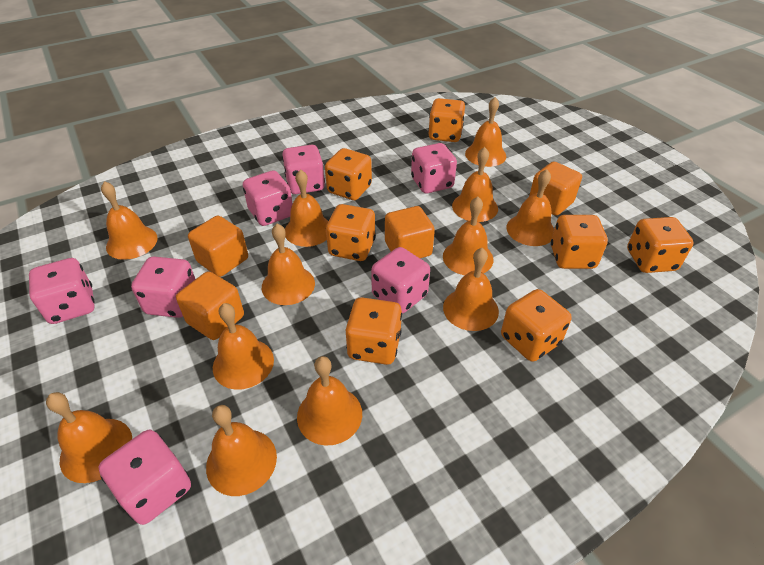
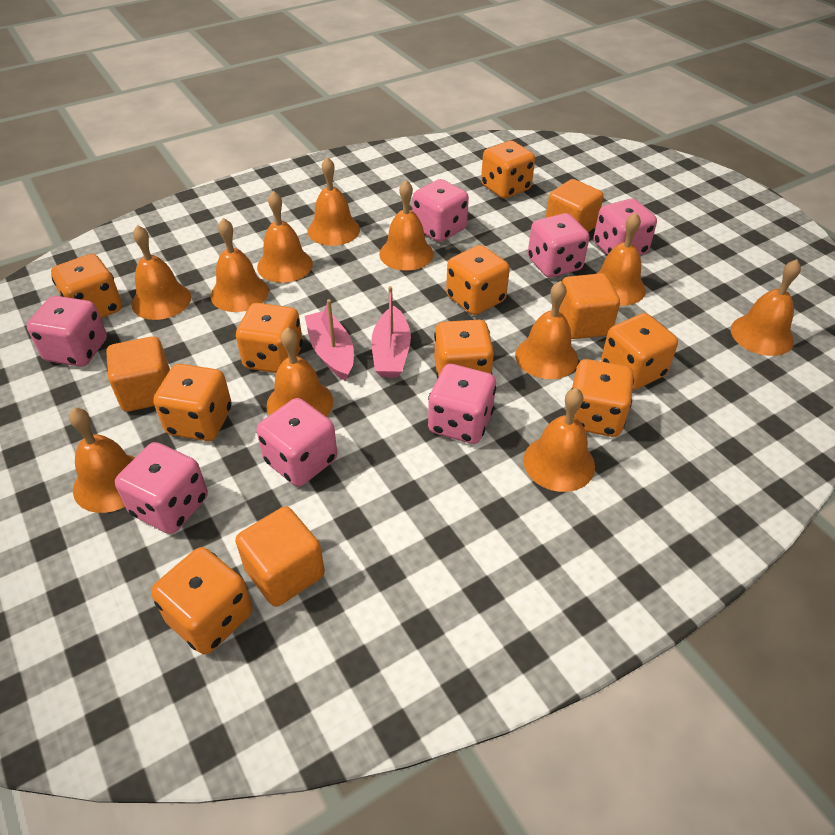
orange bell: 12 -> 11
orange dice: 7 -> 9
pink boat: 0 -> 2

